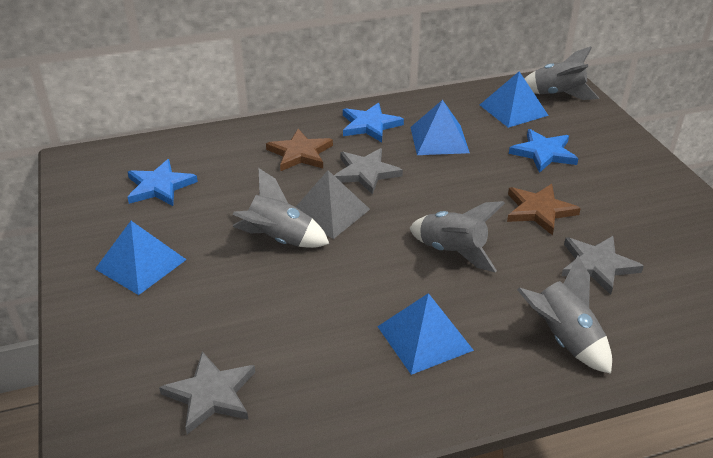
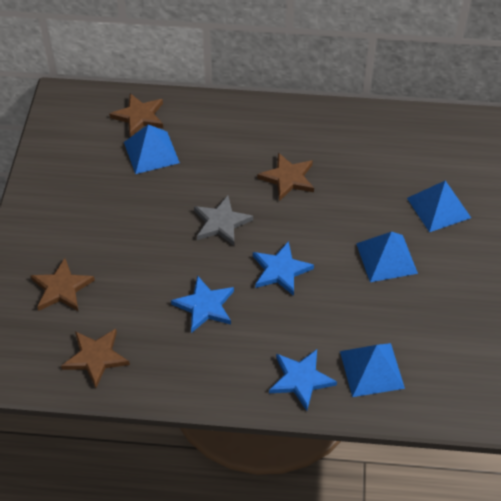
brown star: 2 -> 4
grey pyramid: 1 -> 0
grey rocket: 4 -> 0
grey star: 3 -> 1

